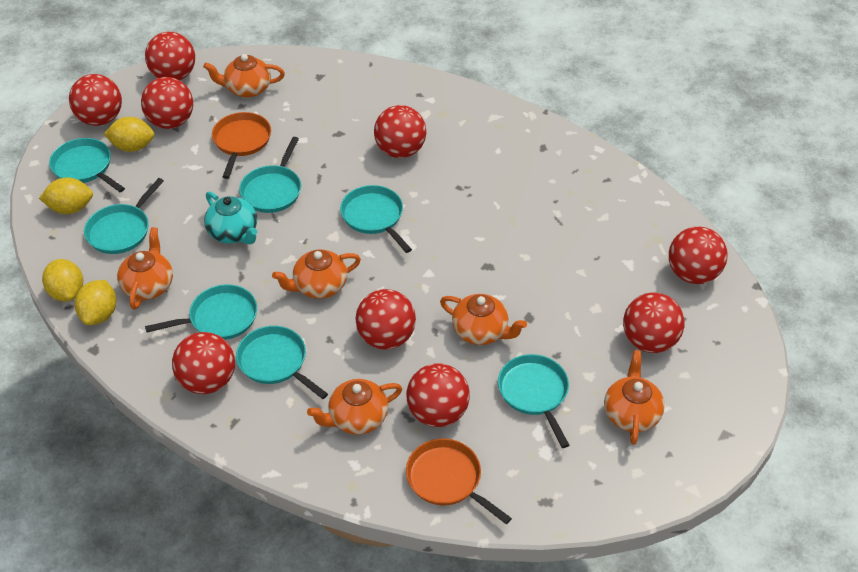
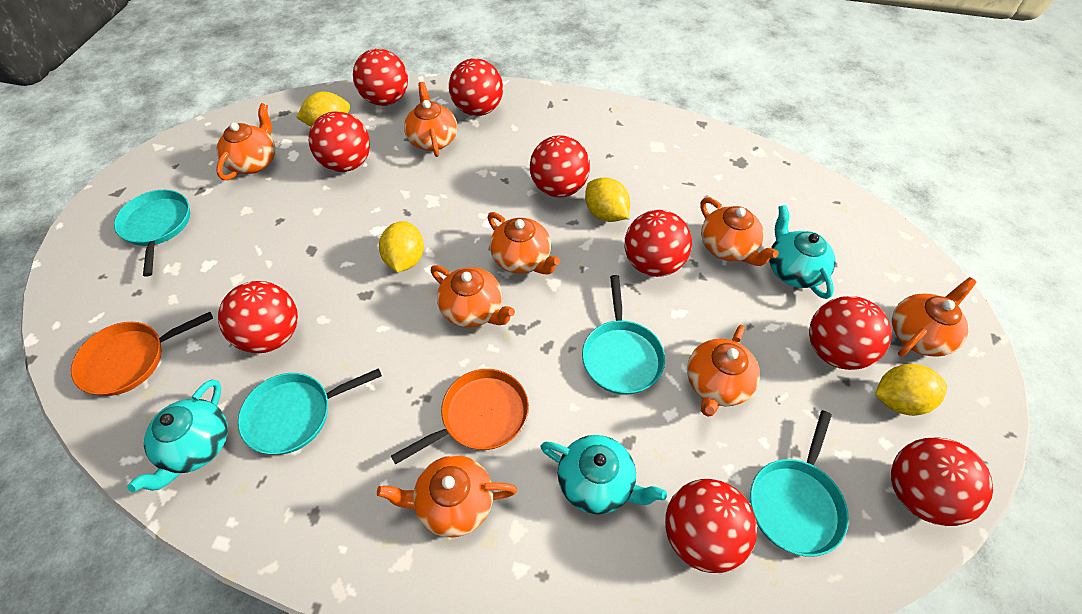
orange teapot: 6 -> 8
turquoise pan: 7 -> 4
turquoise teapot: 1 -> 3

